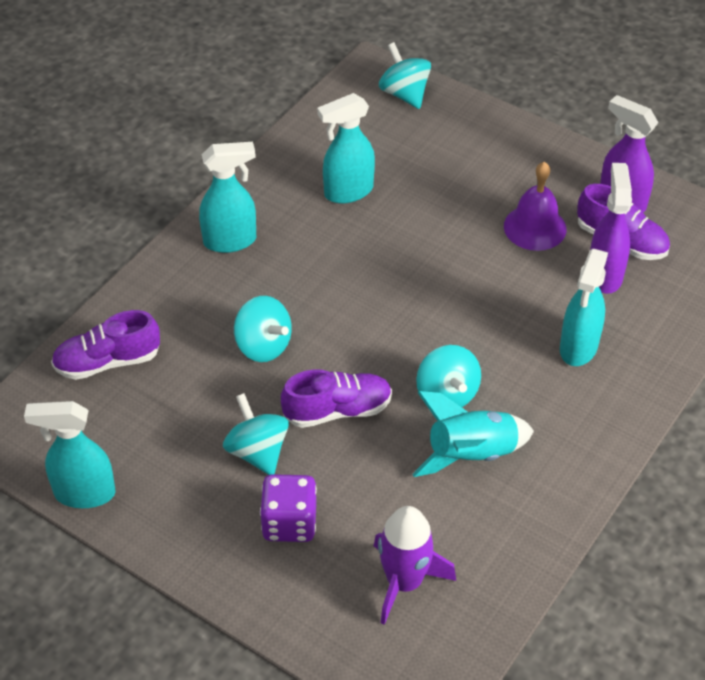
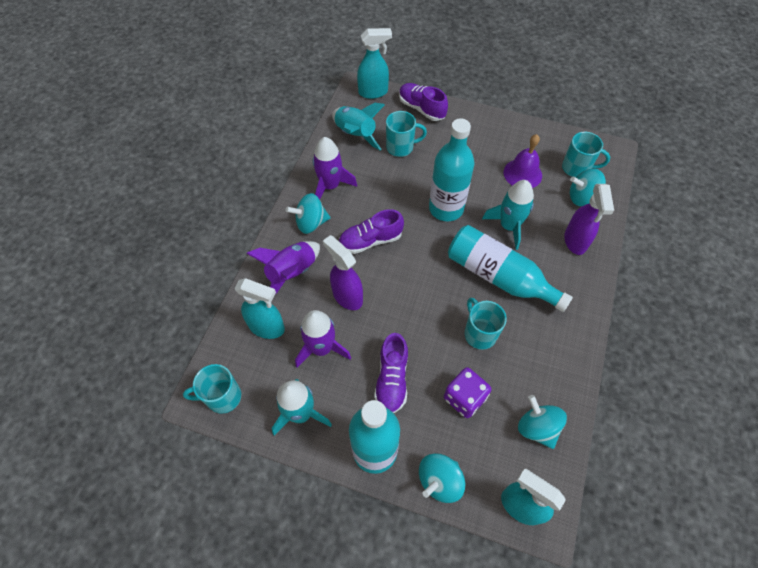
purple rocket: 1 -> 3
turquoise bottle: 0 -> 3
turquoise mug: 0 -> 4
turquoise rocket: 1 -> 3
turquoise spray bottle: 4 -> 3

